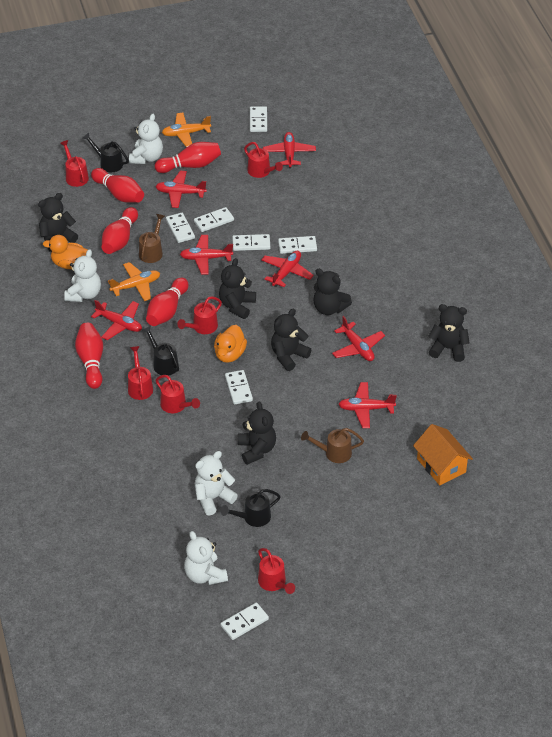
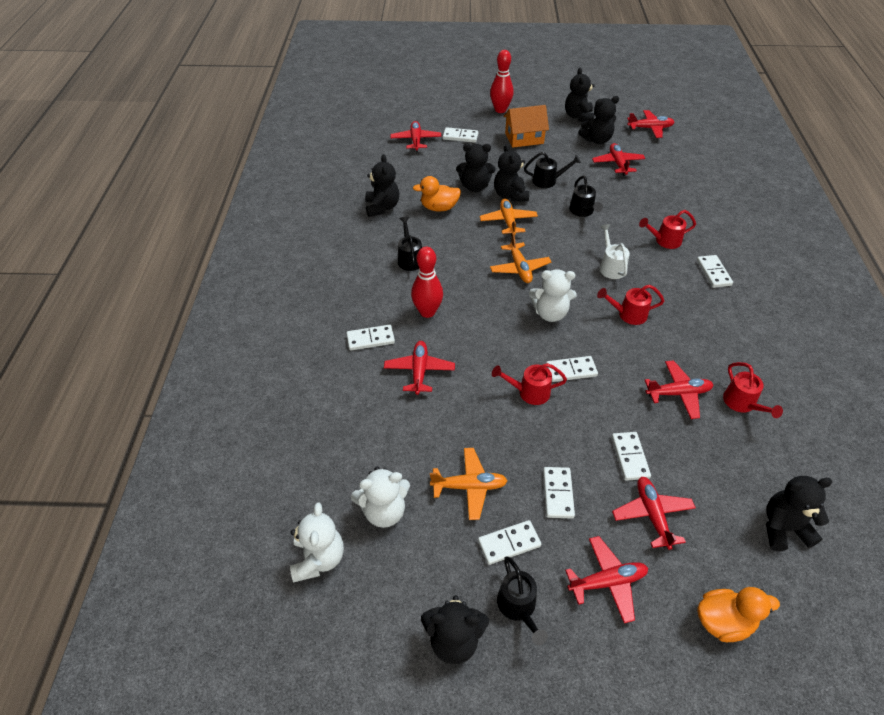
black teddy bear: 6 -> 7
black watering can: 3 -> 4
brown watering can: 2 -> 0
orange plane: 2 -> 3
red bowling pin: 5 -> 2
red watering can: 6 -> 4
white teddy bear: 4 -> 3
white watering can: 0 -> 1

